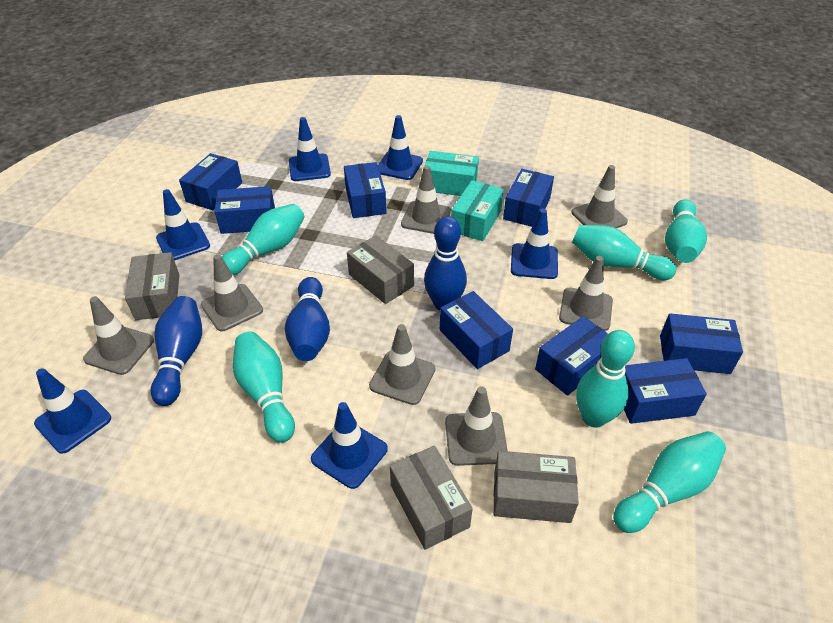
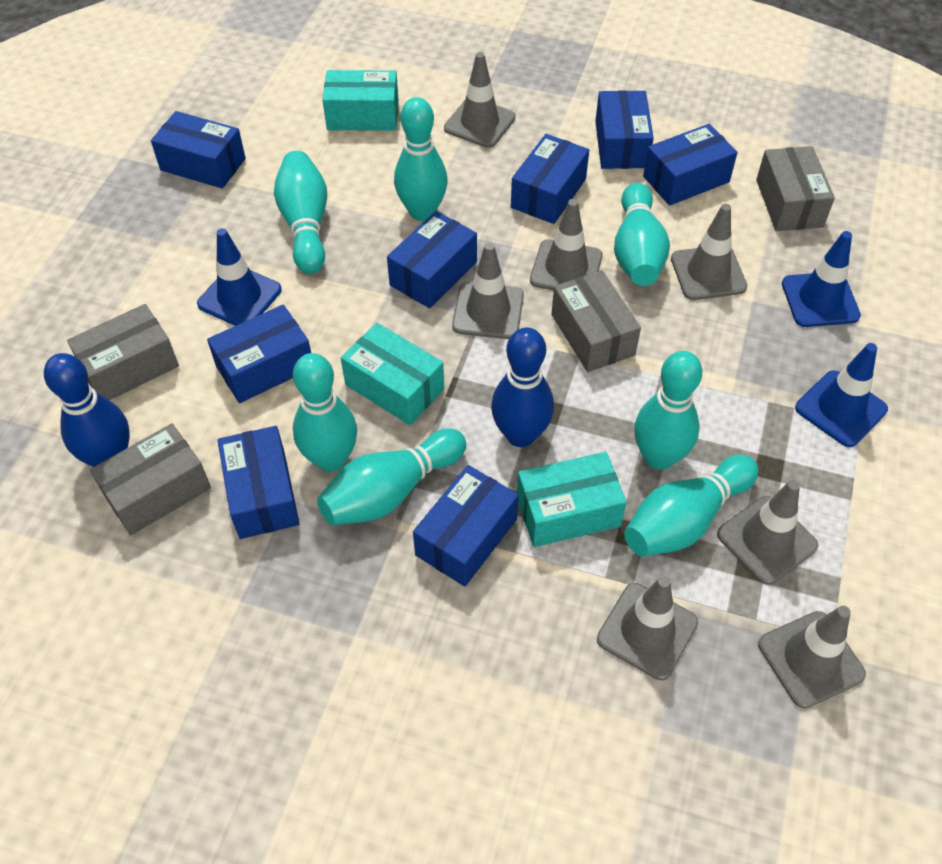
blue bowling pin: 3 -> 2
blue traffic cone: 6 -> 3
turquoise bowling pin: 6 -> 7
turquoise box: 2 -> 3

